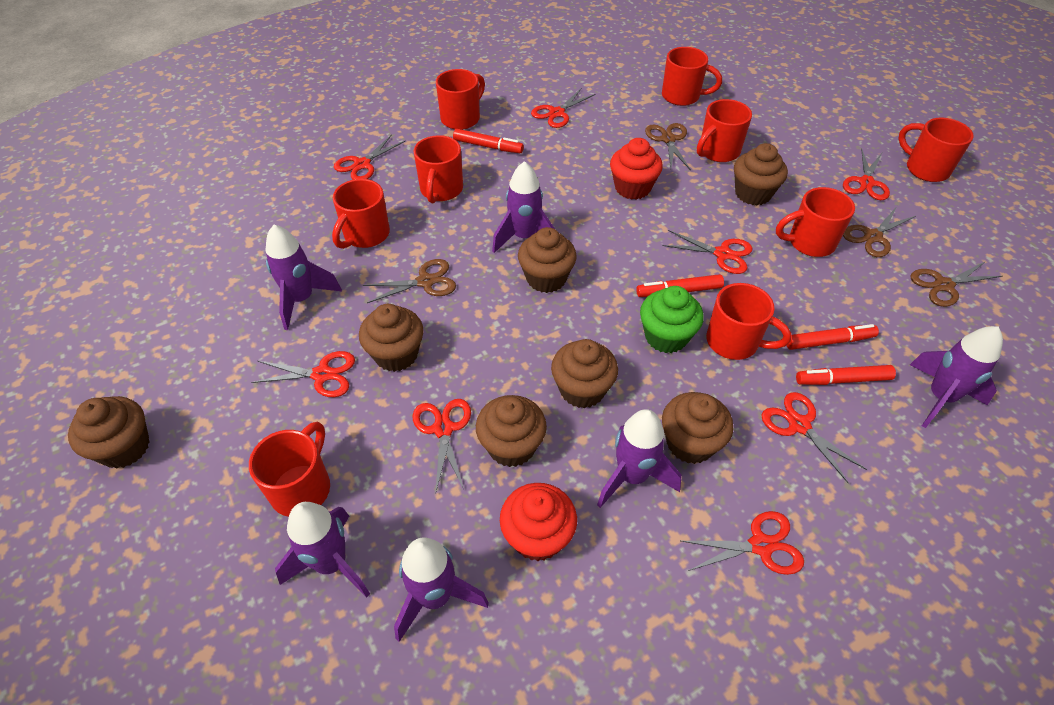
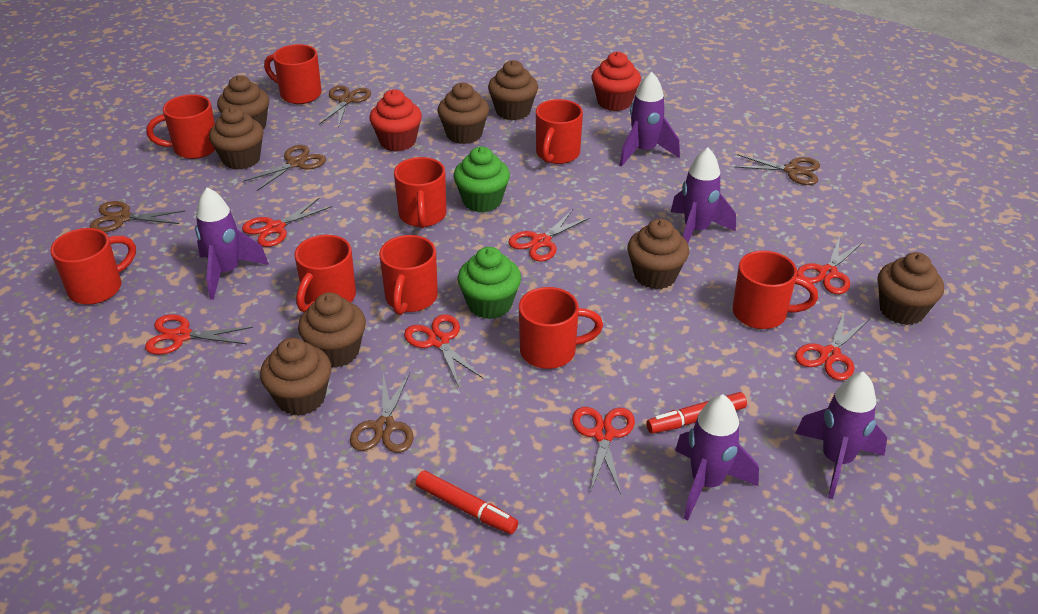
brown cupcake: 7 -> 8
brown scissors: 4 -> 5
green cupcake: 1 -> 2
purple rocket: 6 -> 5
red marker: 4 -> 2
red scissors: 8 -> 7

